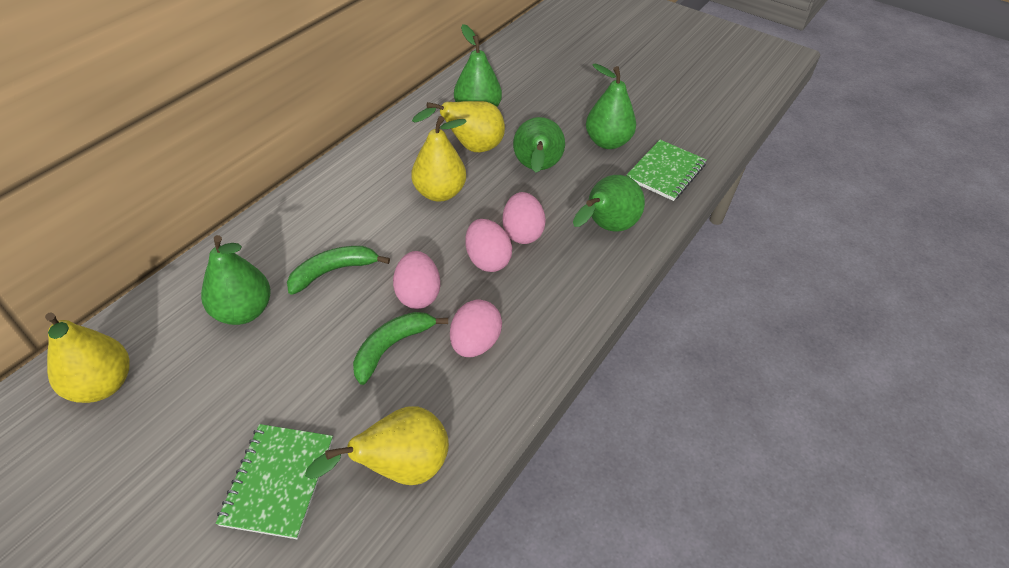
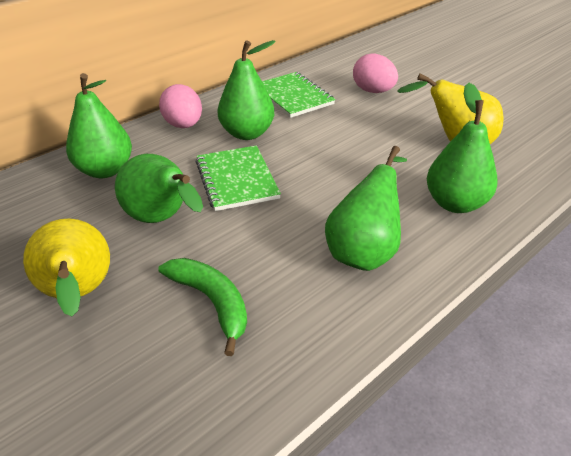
green banana: 2 -> 1
pink egg: 4 -> 2
yellow pear: 4 -> 2

